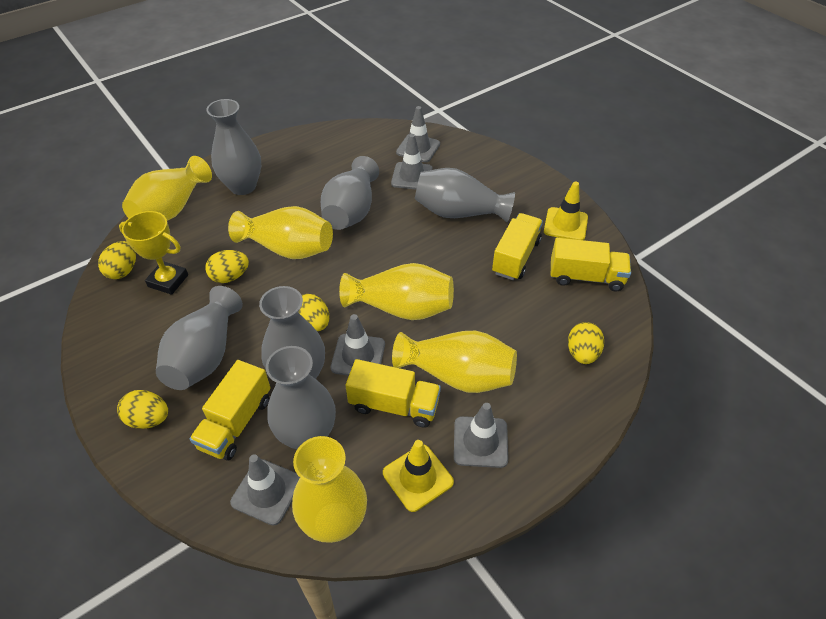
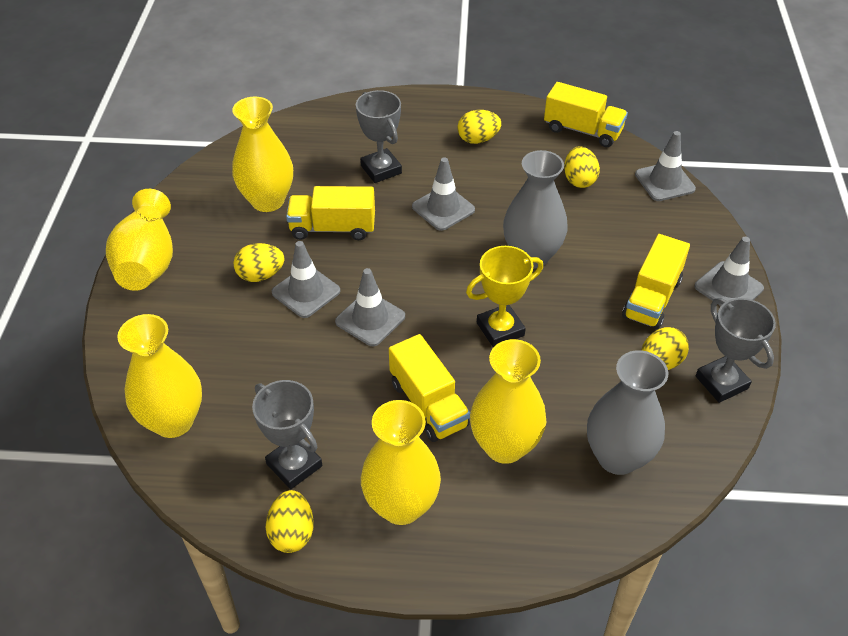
grey trophy: 0 -> 3
grey vase: 6 -> 2
yellow traffic cone: 2 -> 0

